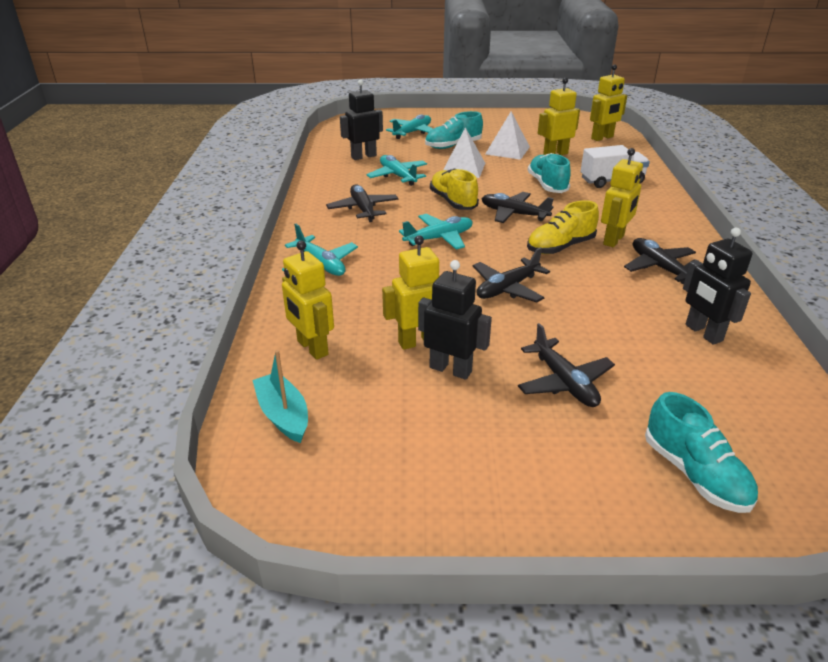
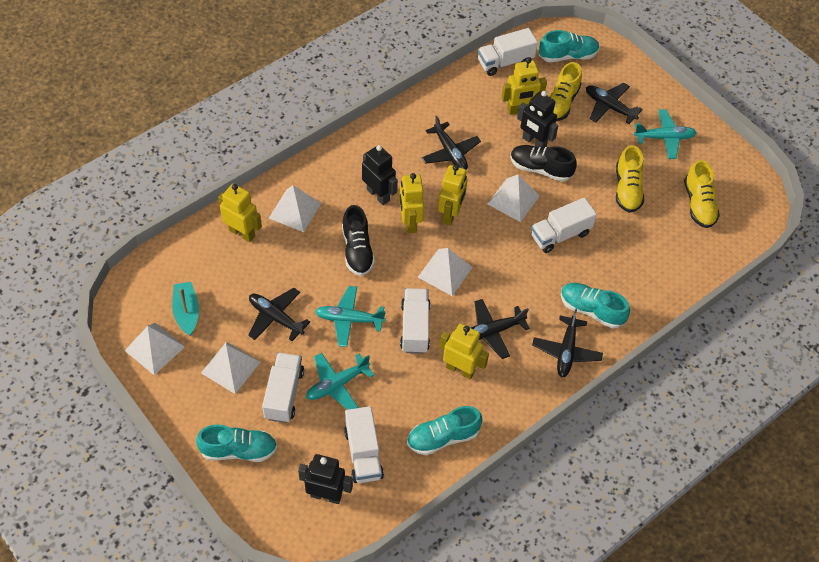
black shoe: 0 -> 2
turquoise plane: 4 -> 3
turquoise shoe: 3 -> 4
white pyramid: 2 -> 5
white truck: 1 -> 5
yellow shoe: 2 -> 3

